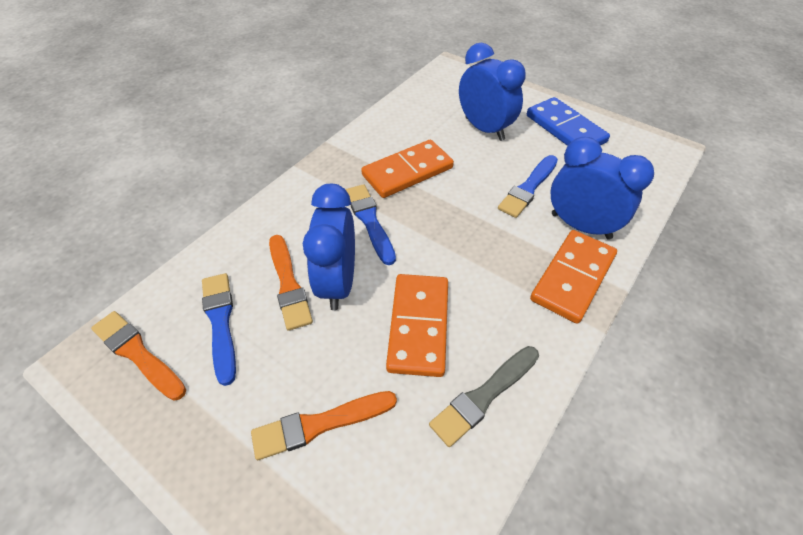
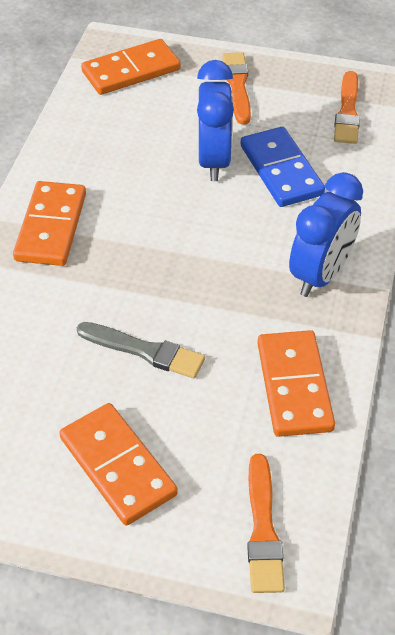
blue brush: 3 -> 0
blue clock: 3 -> 2
orange domino: 3 -> 4

